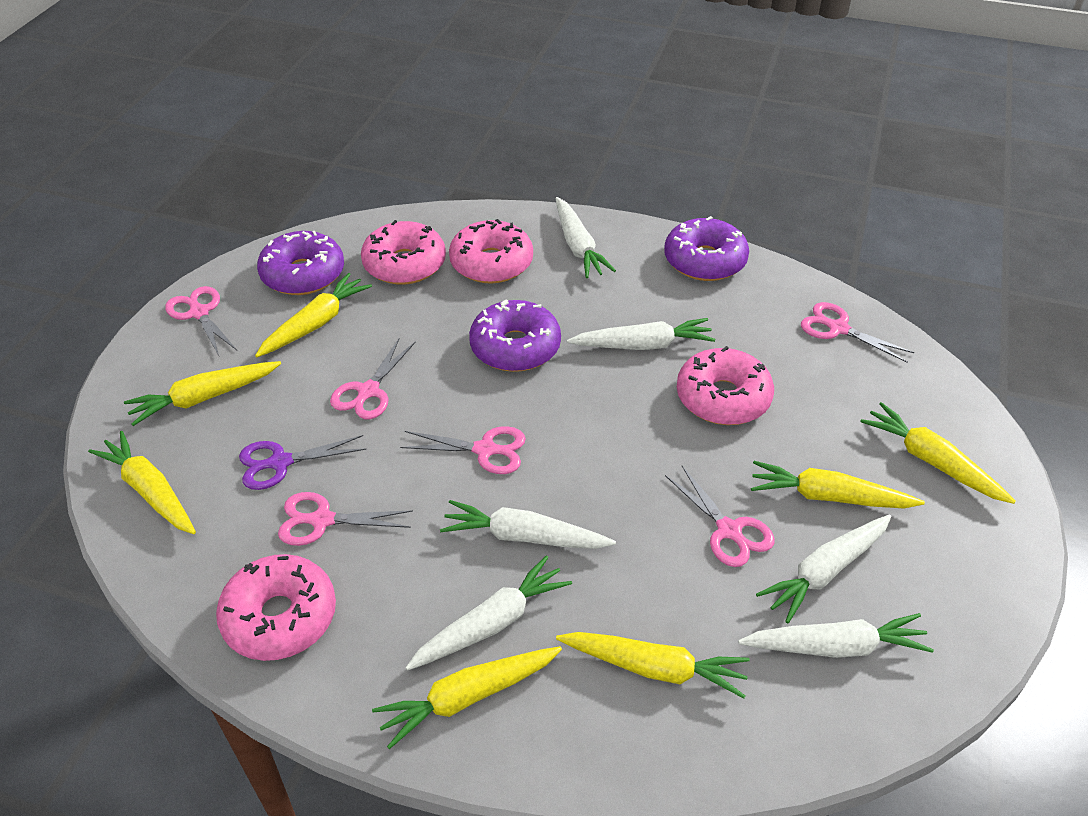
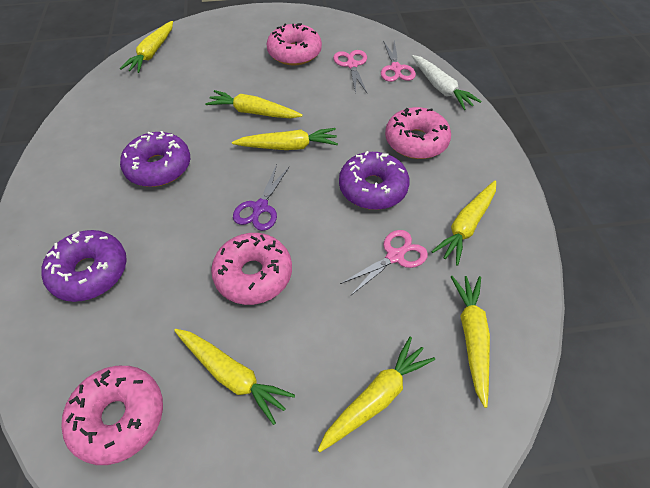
pink scissors: 6 -> 3
white carrot: 6 -> 1

